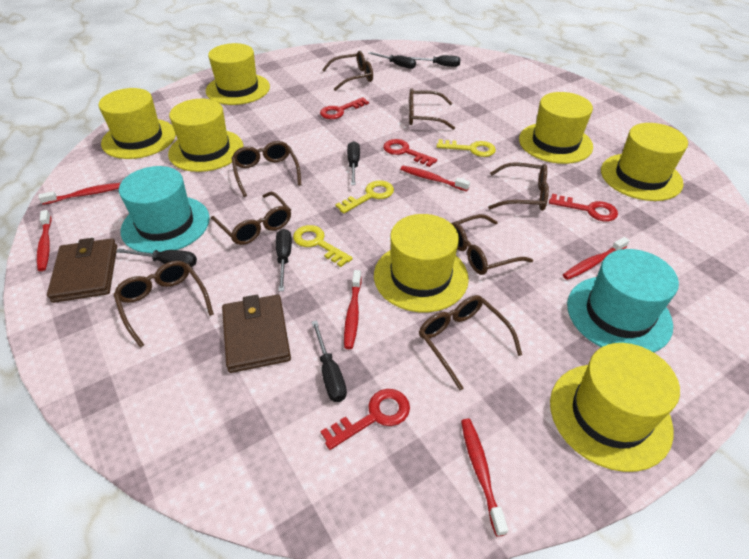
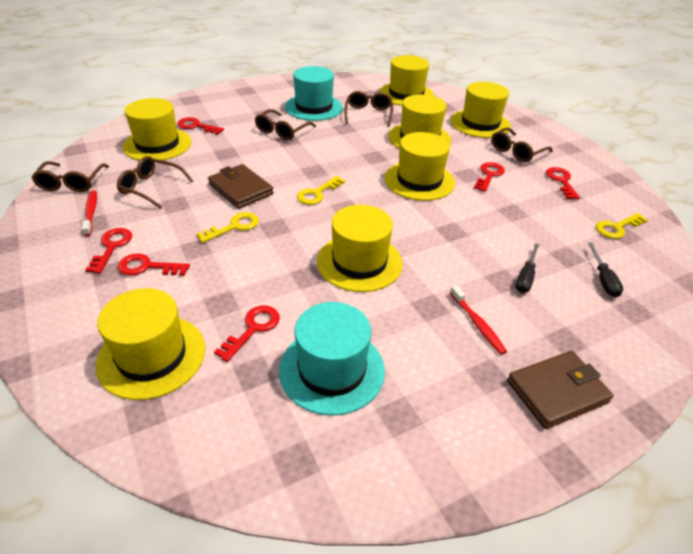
black screwdriver: 6 -> 2
brown glasses: 8 -> 5
red key: 4 -> 6
red toothbrush: 6 -> 2

